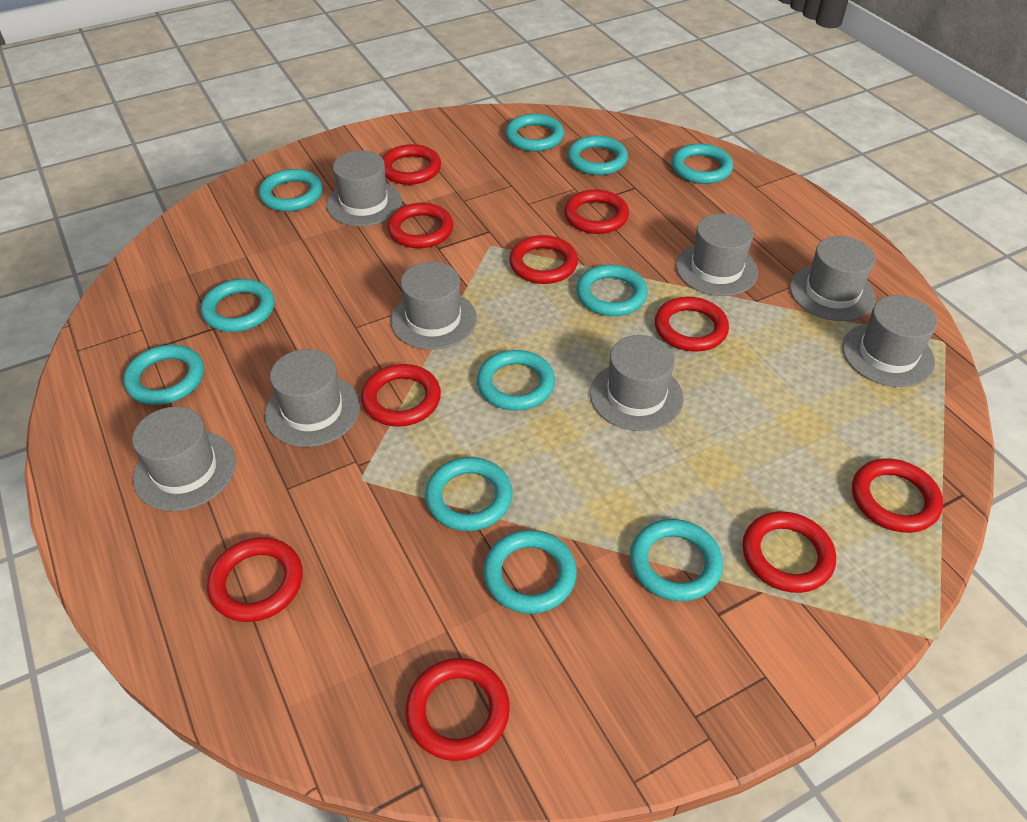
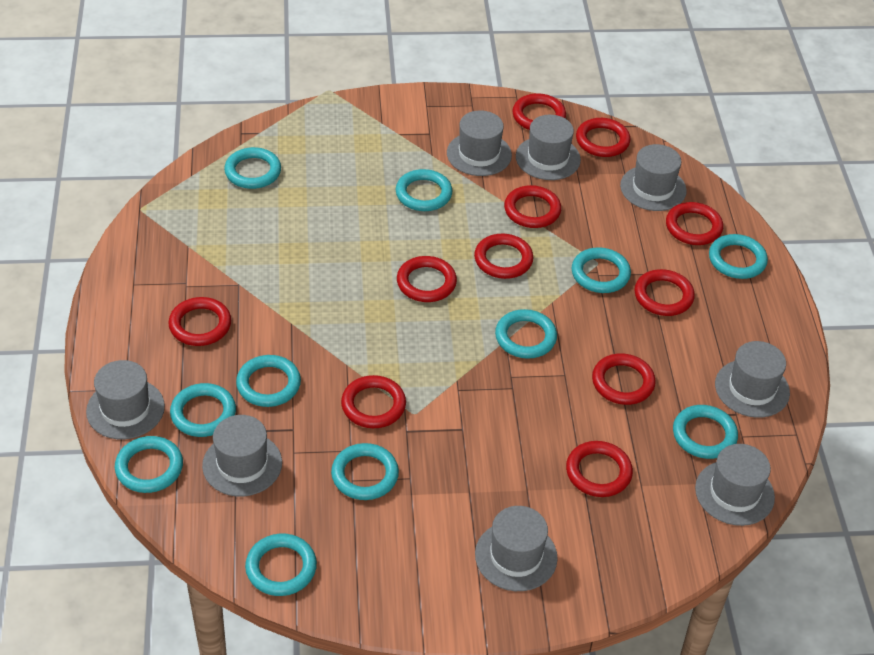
red ring: 10 -> 11

